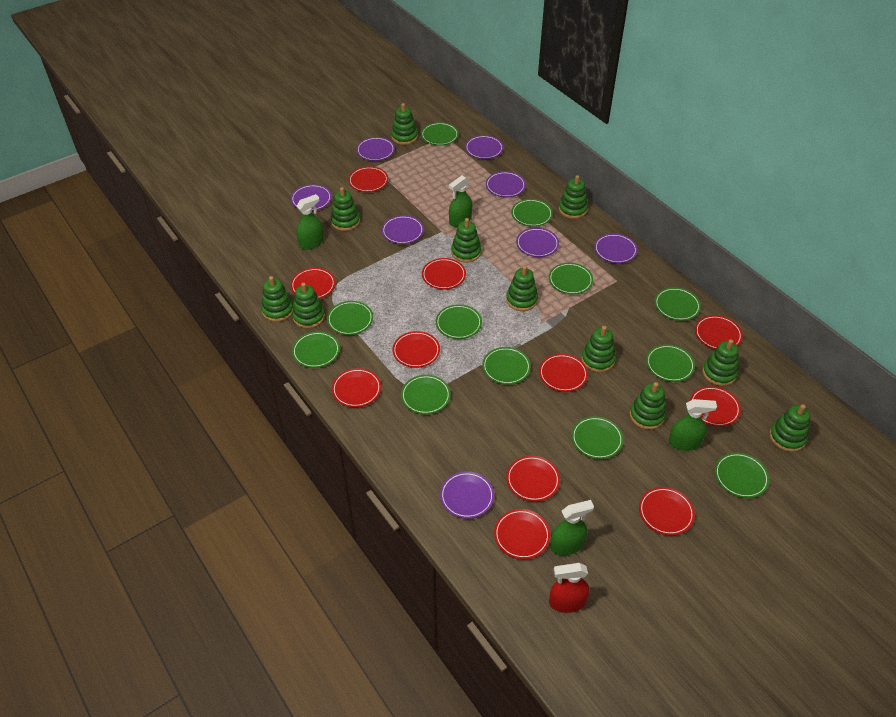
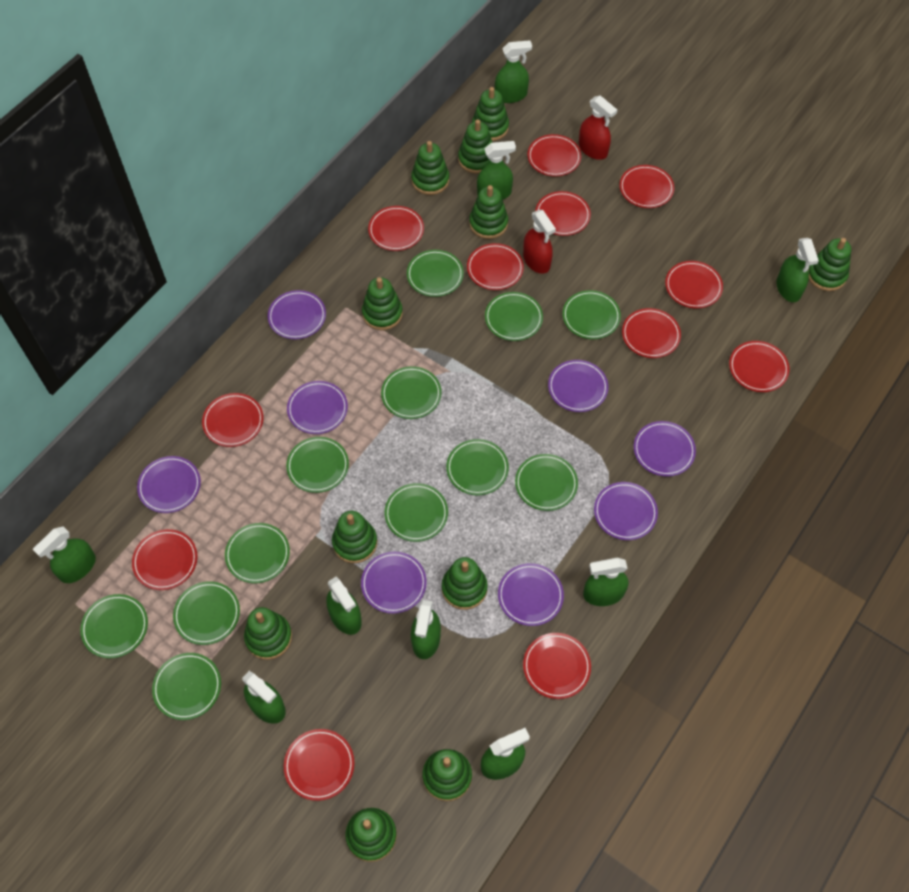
green spray bottle: 4 -> 9
red plate: 11 -> 12
red spray bottle: 1 -> 2

